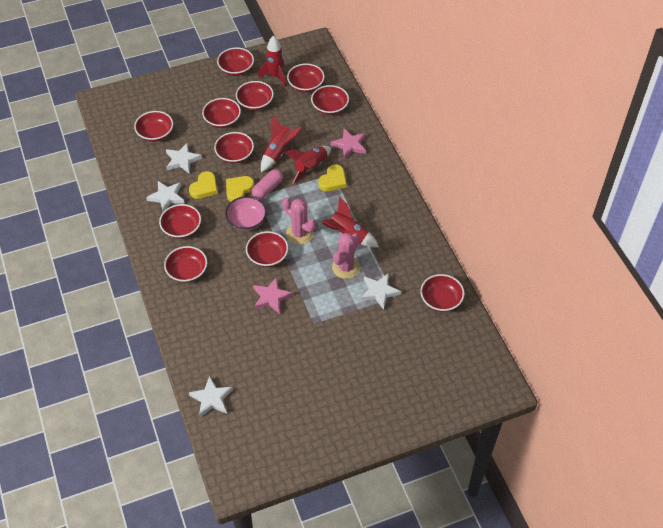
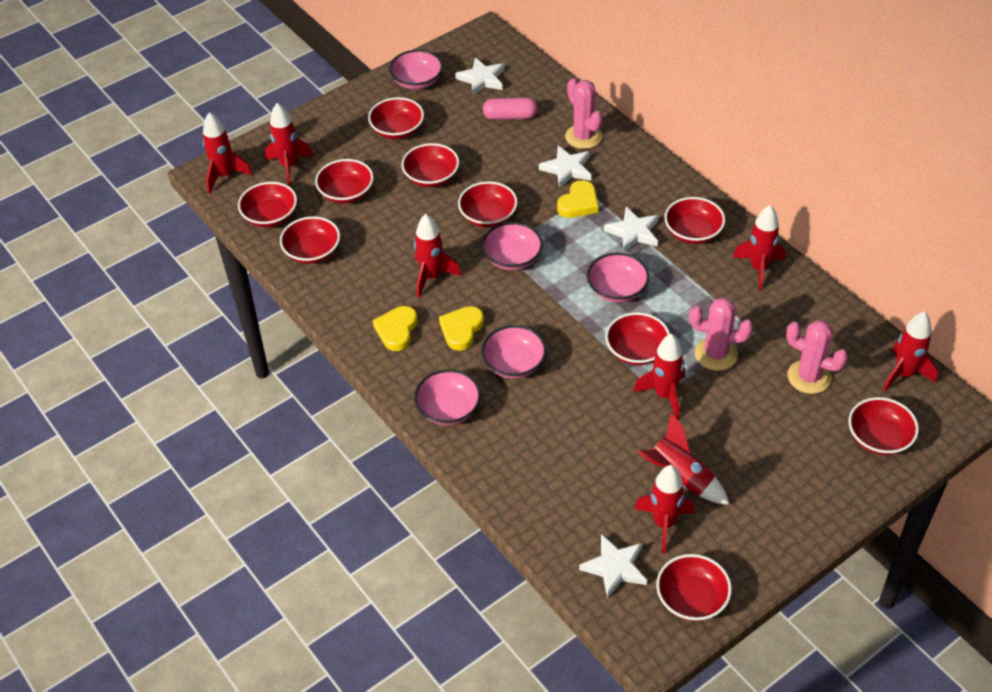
pink bowl: 1 -> 5
pink cactus: 2 -> 3
pink star: 2 -> 0
red bowl: 11 -> 10
red rocket: 4 -> 8

